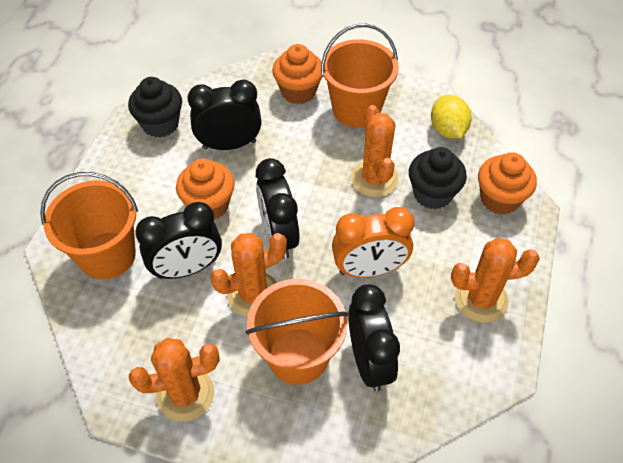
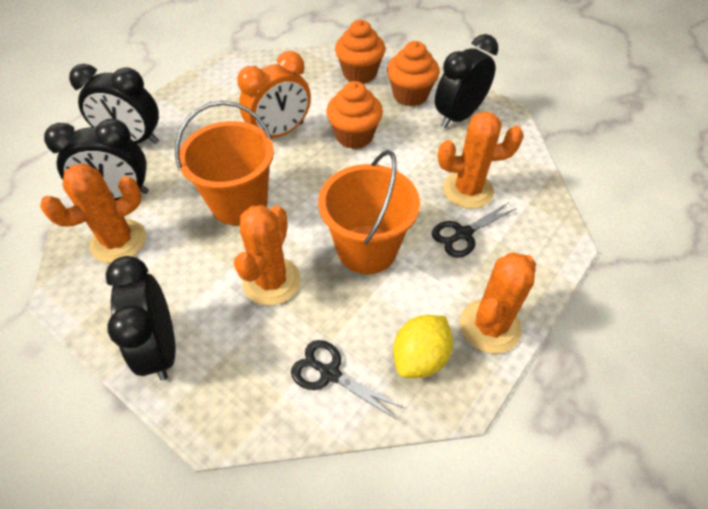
black cupcake: 2 -> 0
black scissors: 0 -> 2
orange bucket: 3 -> 2

